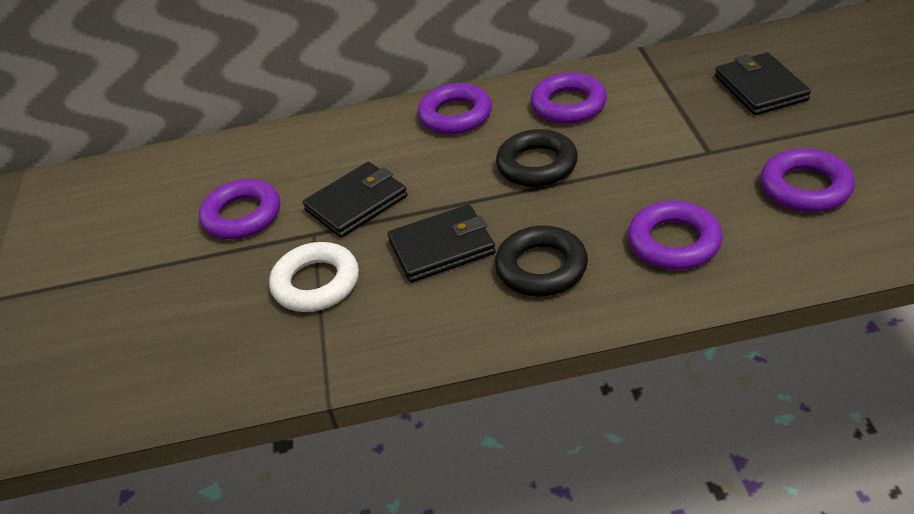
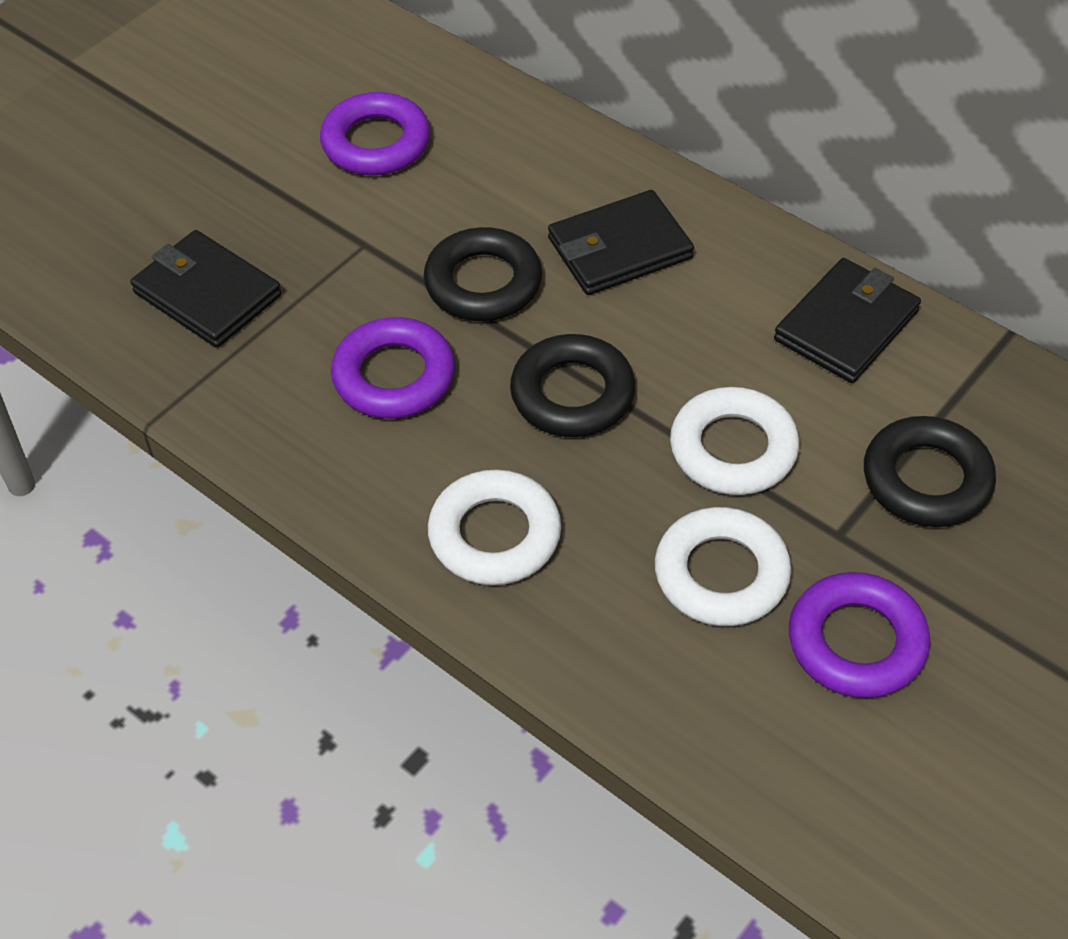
black ring: 2 -> 3
purple ring: 5 -> 3
white ring: 1 -> 3

